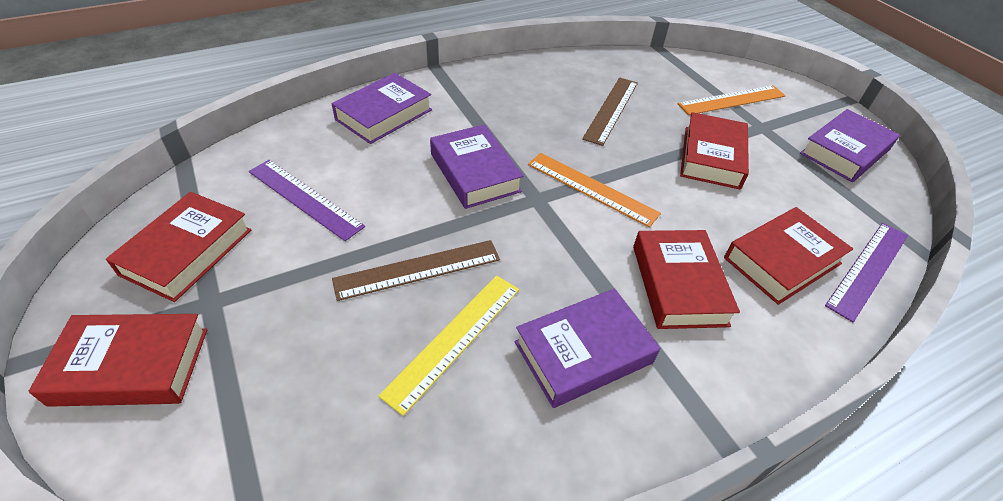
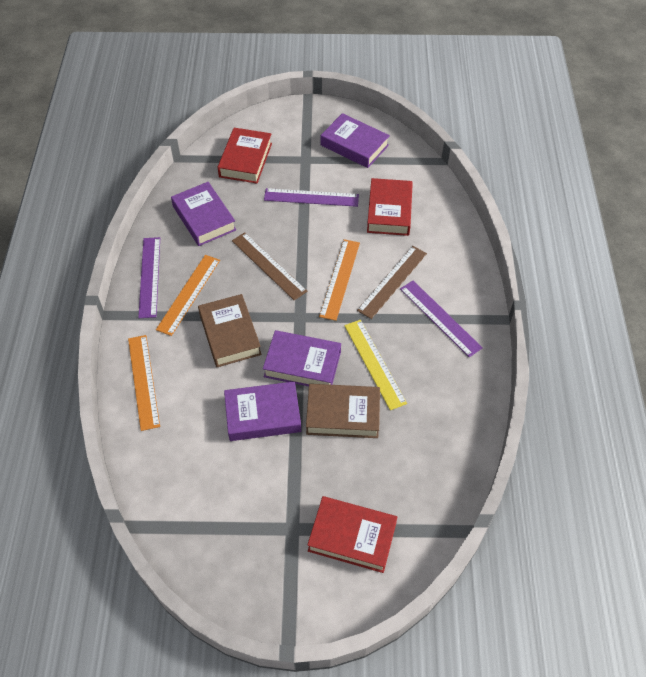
brown book: 0 -> 2
orange ruler: 2 -> 3
purple ruler: 2 -> 3
red book: 5 -> 3

